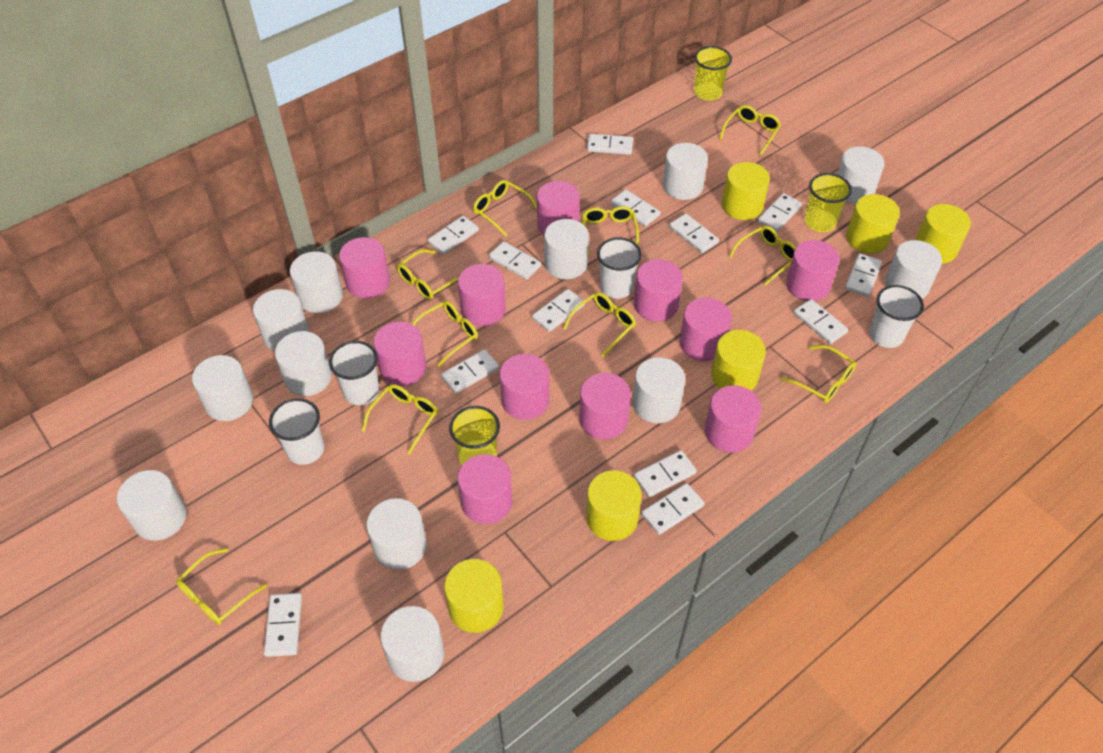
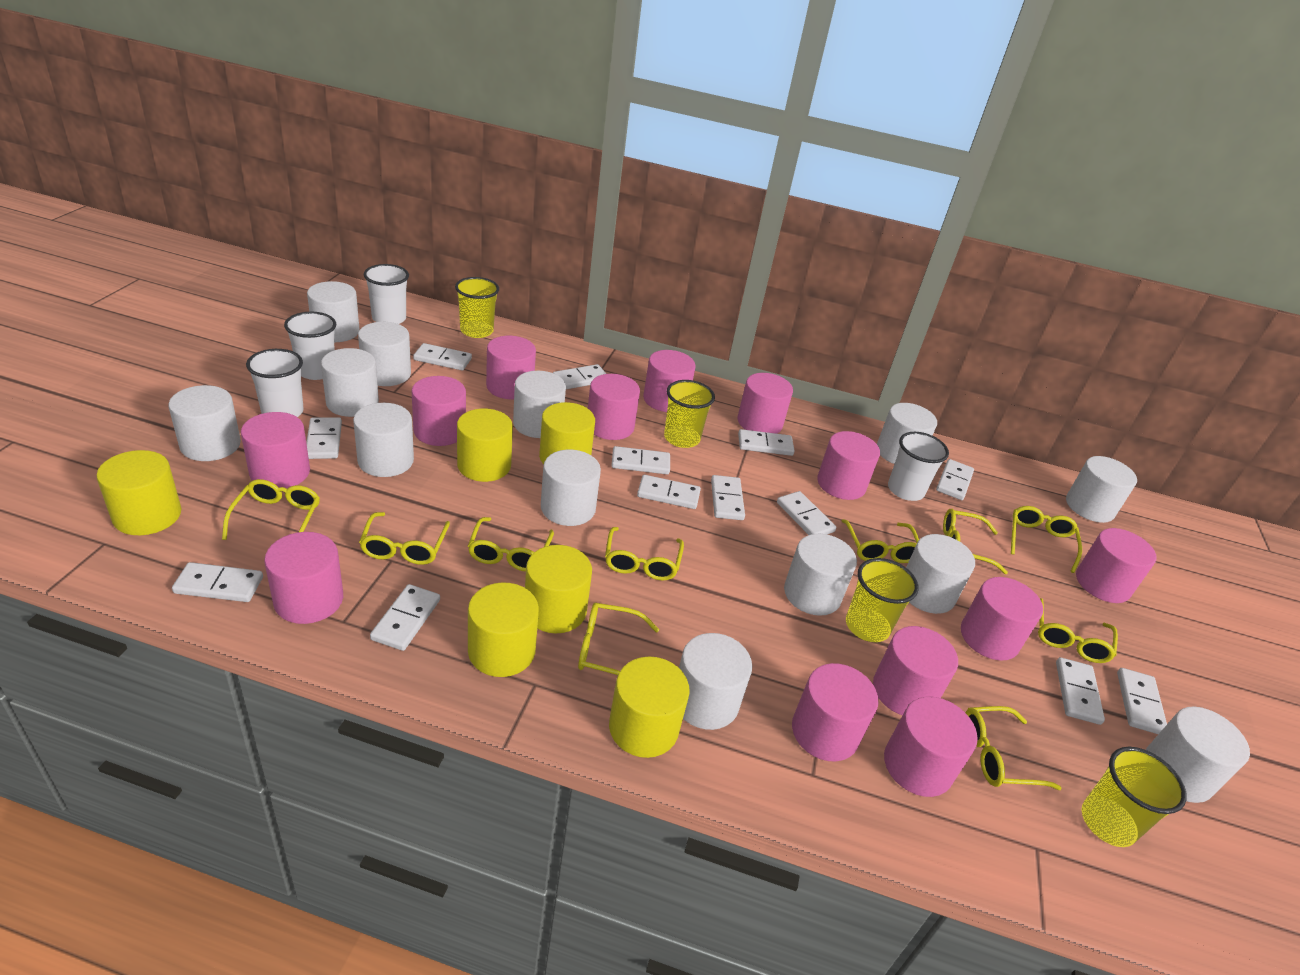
pink cylinder: 11 -> 13
white cylinder: 12 -> 13
yellow cup: 3 -> 4

